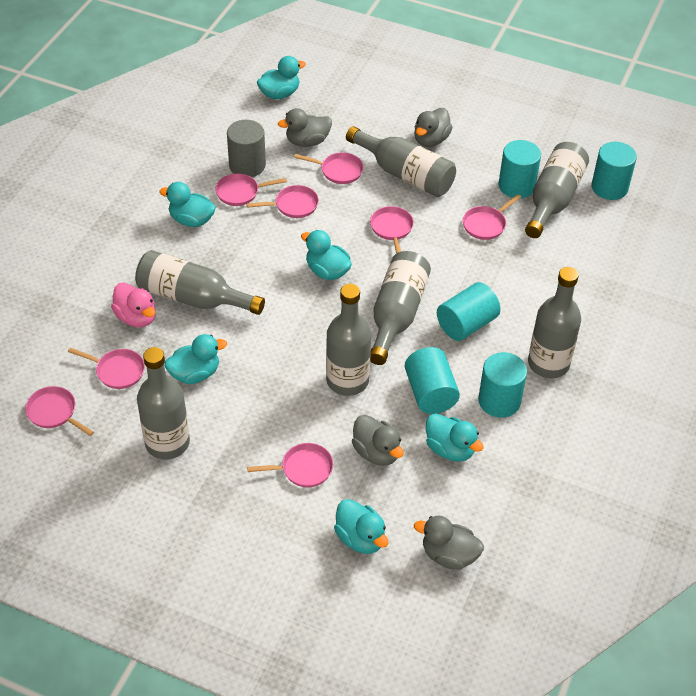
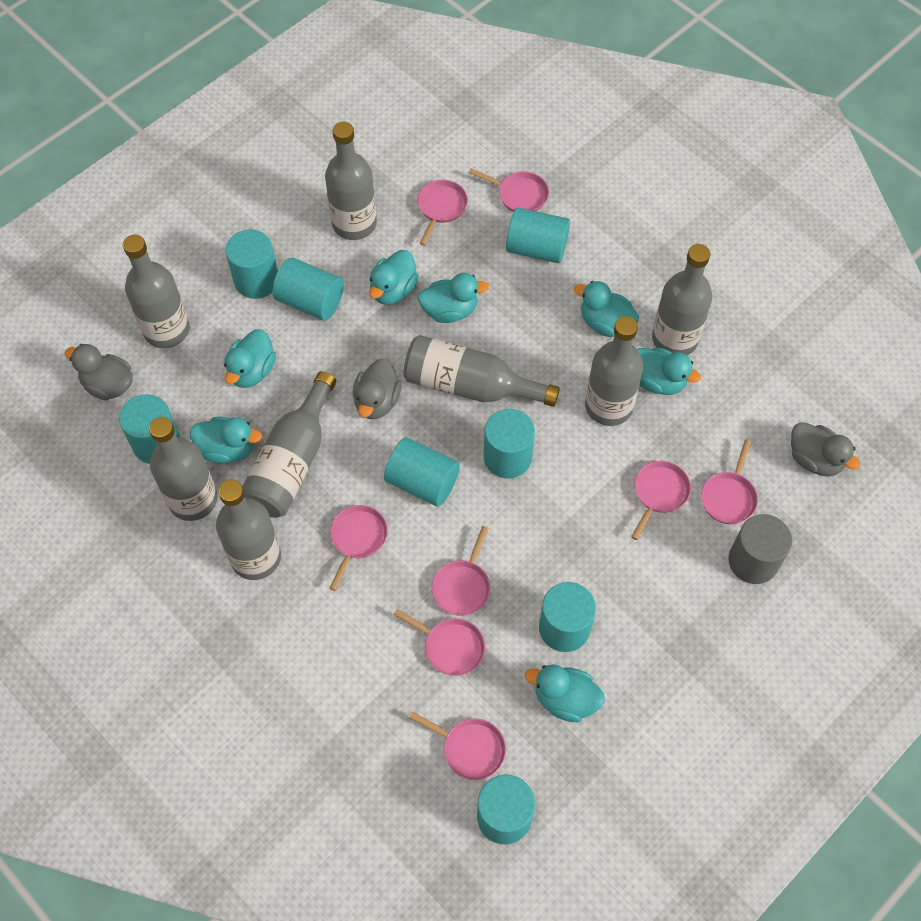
grey bottle: 7 -> 8
grey duck: 4 -> 3
pink duck: 1 -> 0
turquoise cylinder: 5 -> 8
turquoise duck: 6 -> 7

